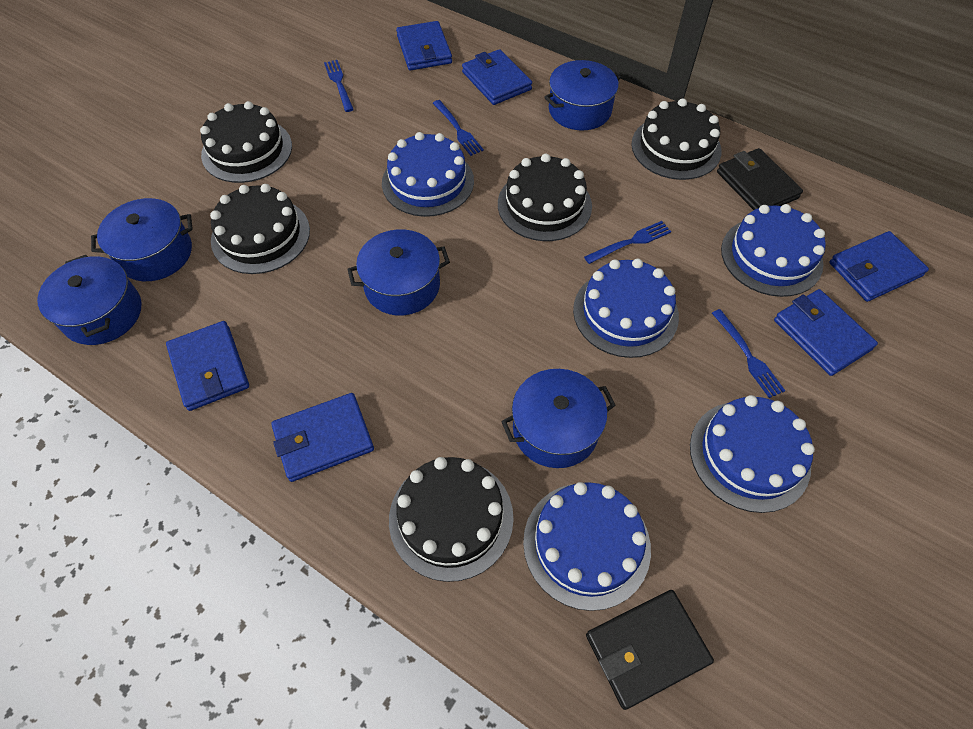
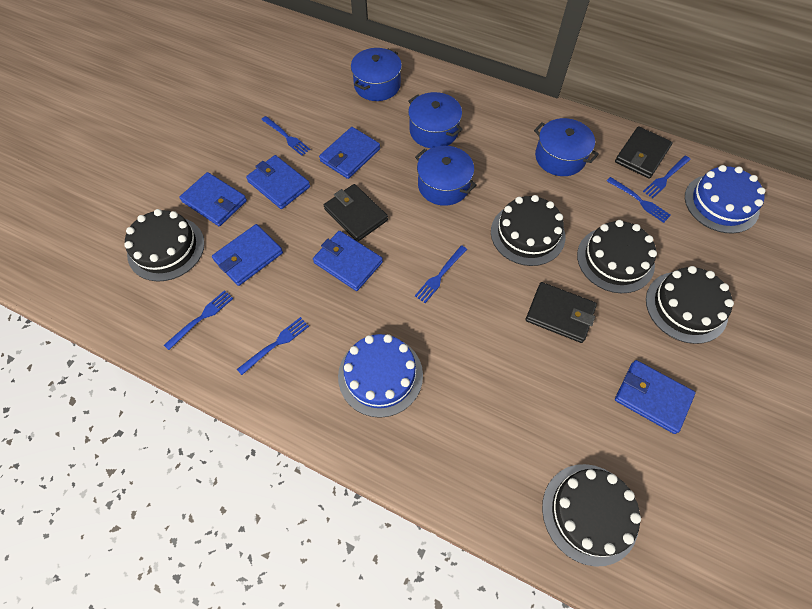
black wallet: 2 -> 3
blue cake: 5 -> 2
blue fork: 4 -> 6
blue pot: 5 -> 4

